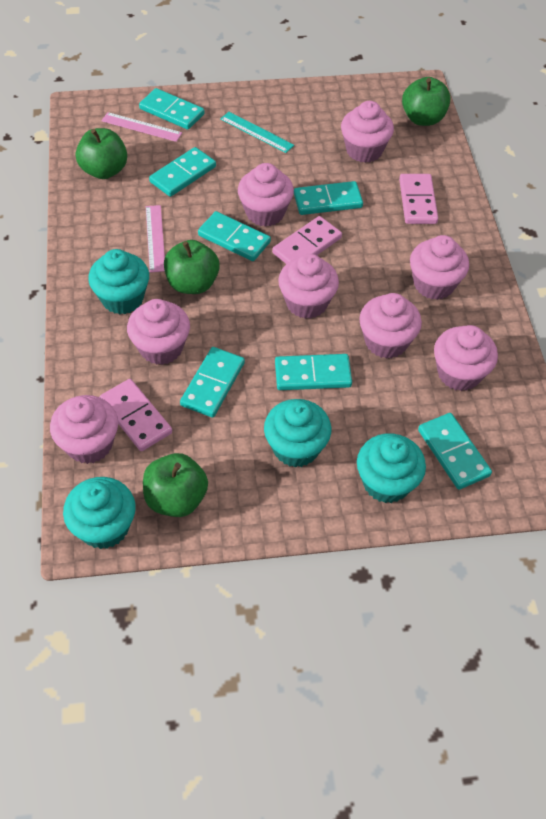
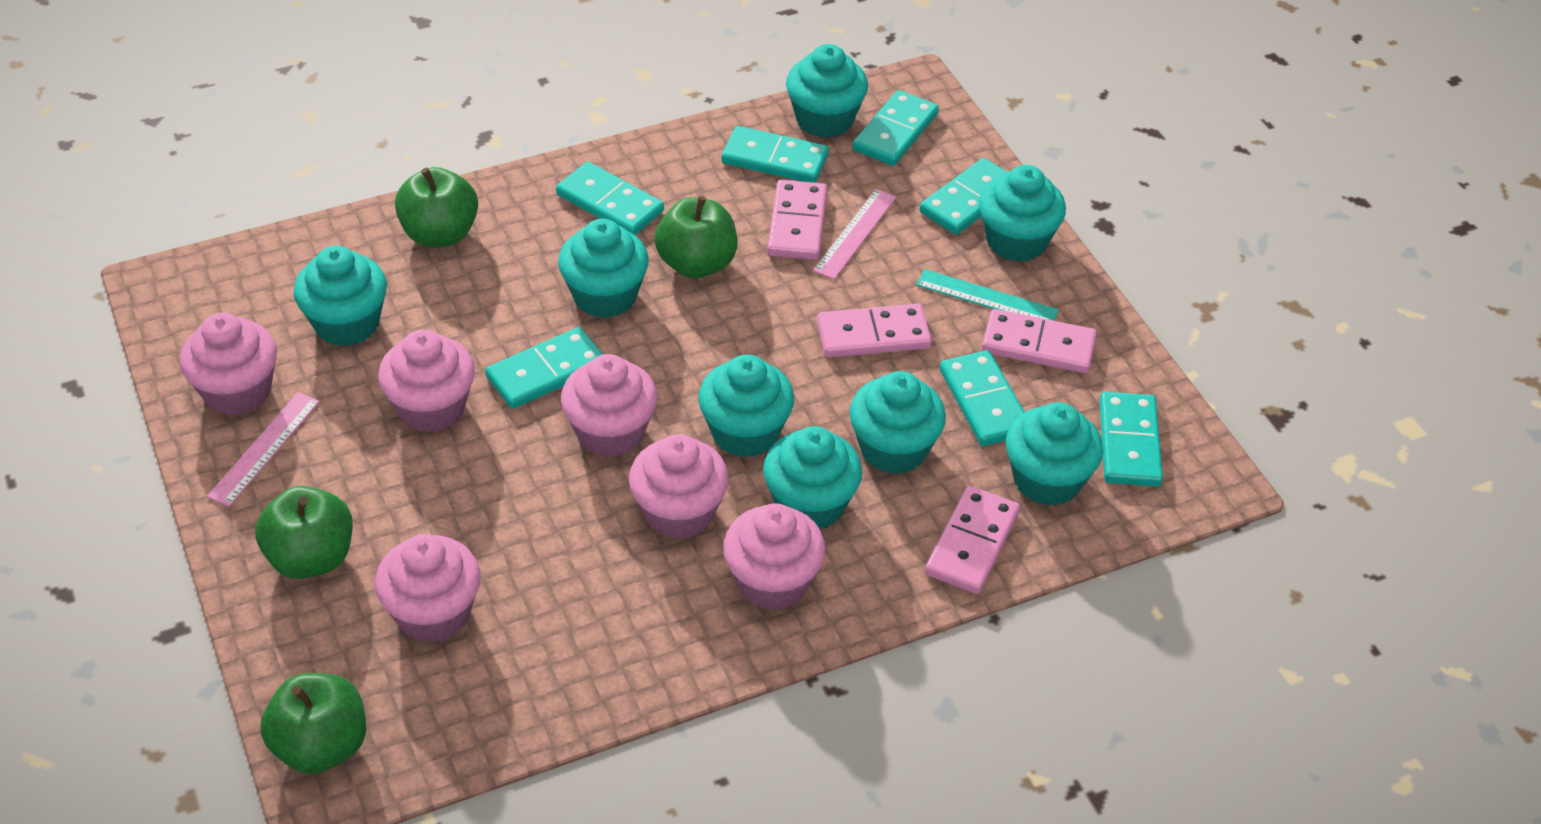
pink cupcake: 8 -> 6
pink domino: 3 -> 4
turquoise cupcake: 4 -> 8

